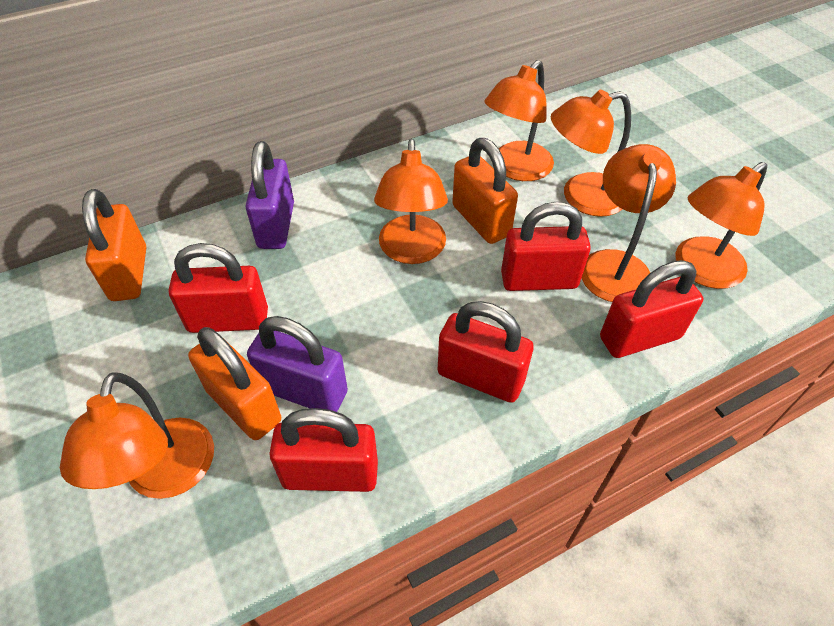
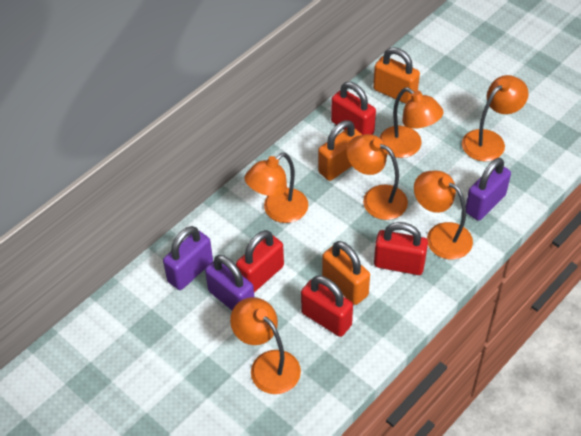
purple padlock: 2 -> 3
red padlock: 5 -> 4

